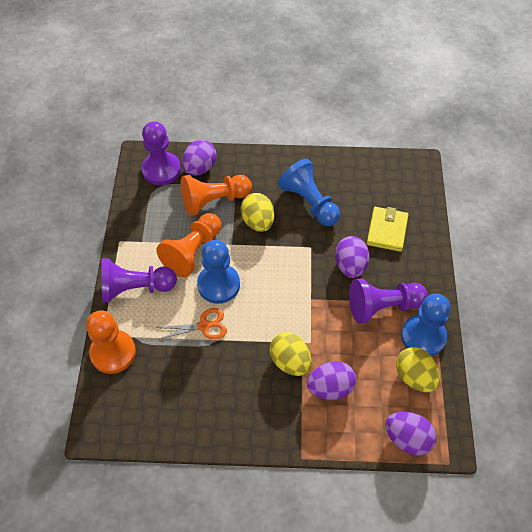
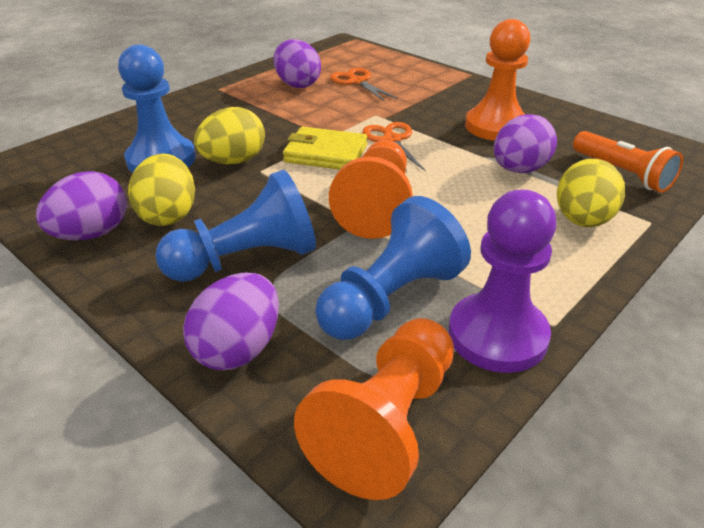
orange flashlight: 0 -> 1
orange scissors: 1 -> 2
purple pawn: 3 -> 1

